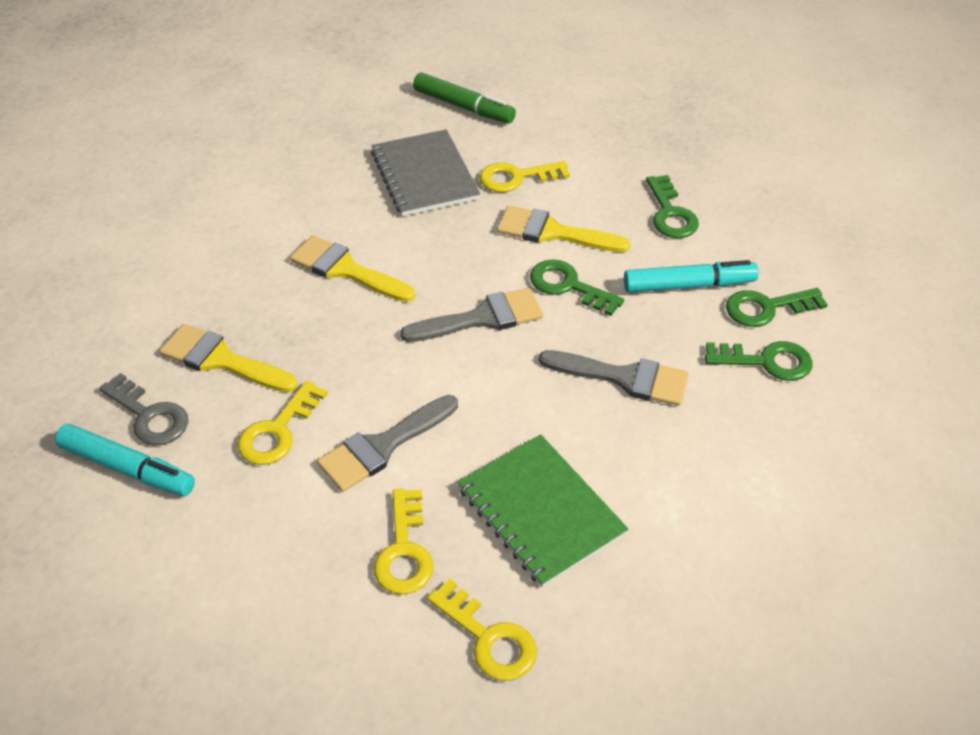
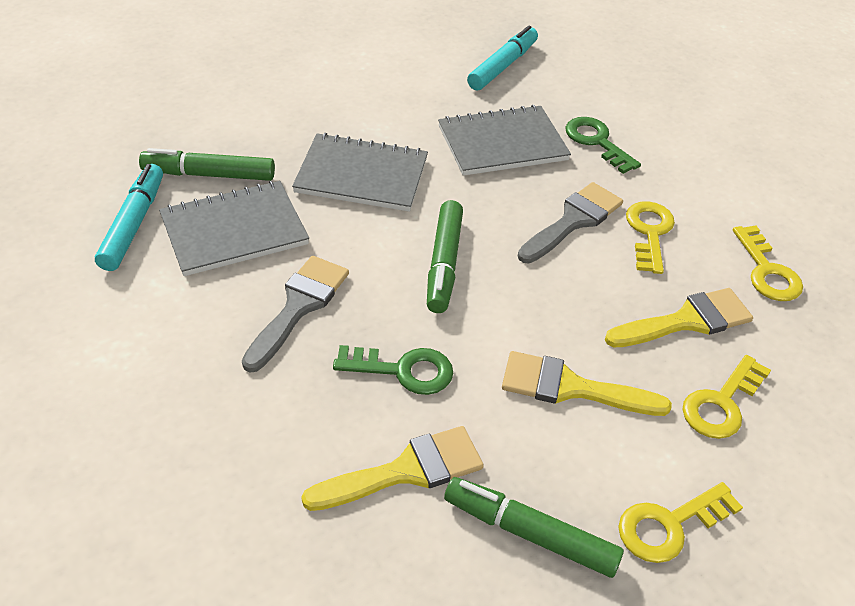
green key: 4 -> 2
green marker: 1 -> 3
green notebook: 1 -> 0
grey brush: 3 -> 2
grey key: 1 -> 0
grey notebook: 1 -> 3

